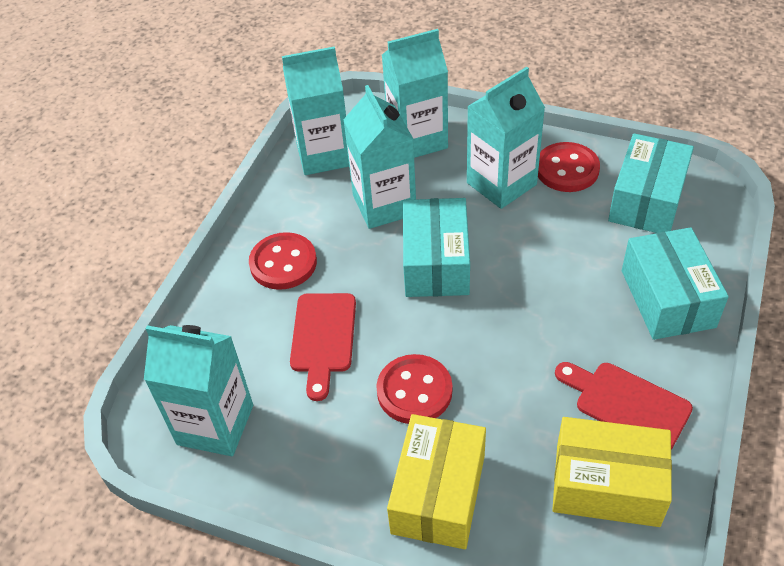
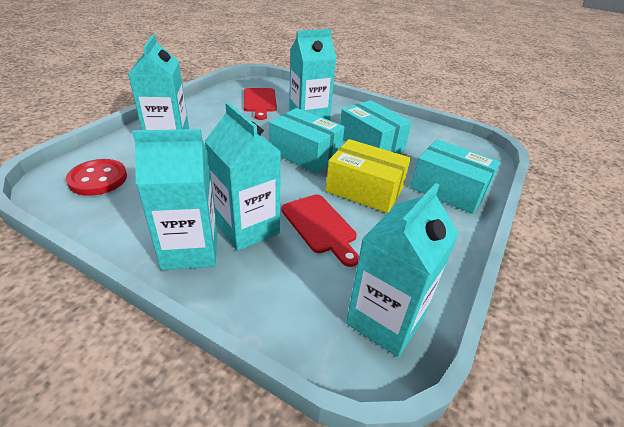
red button: 3 -> 1
yellow box: 2 -> 1

